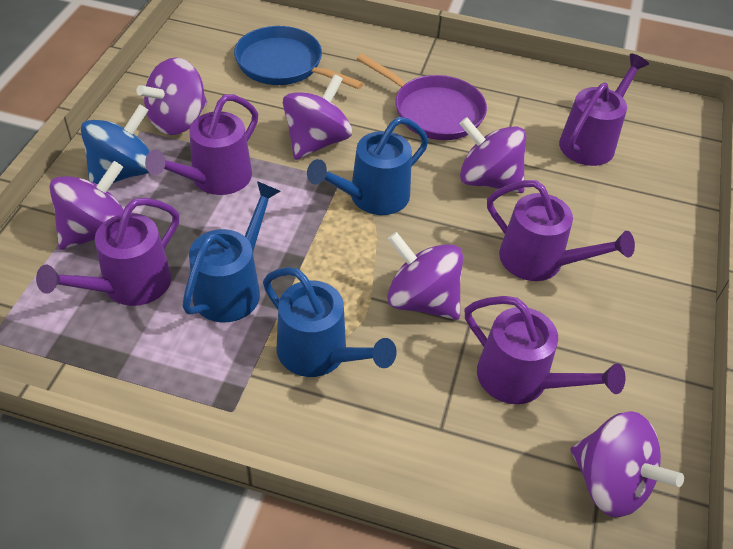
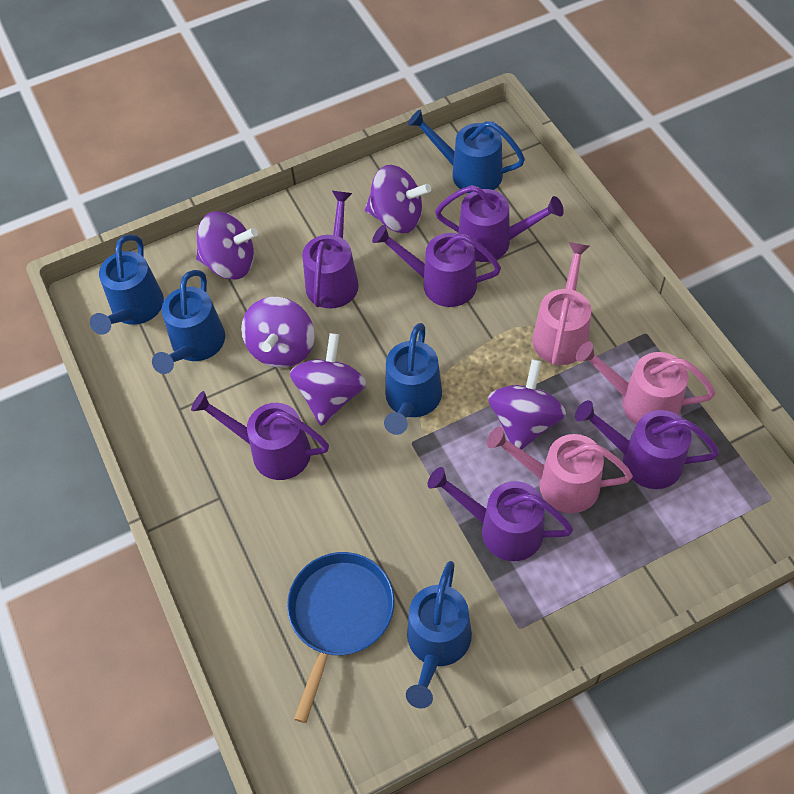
blue spinning top: 1 -> 0
blue watering can: 3 -> 5
pink watering can: 0 -> 3
purple pan: 1 -> 0
purple spinning top: 6 -> 5
purple watering can: 5 -> 6

